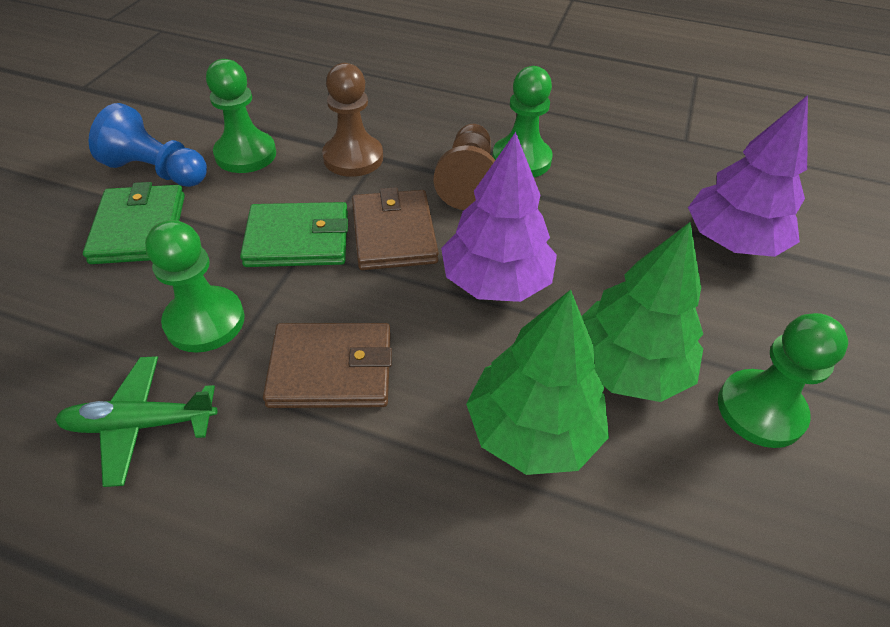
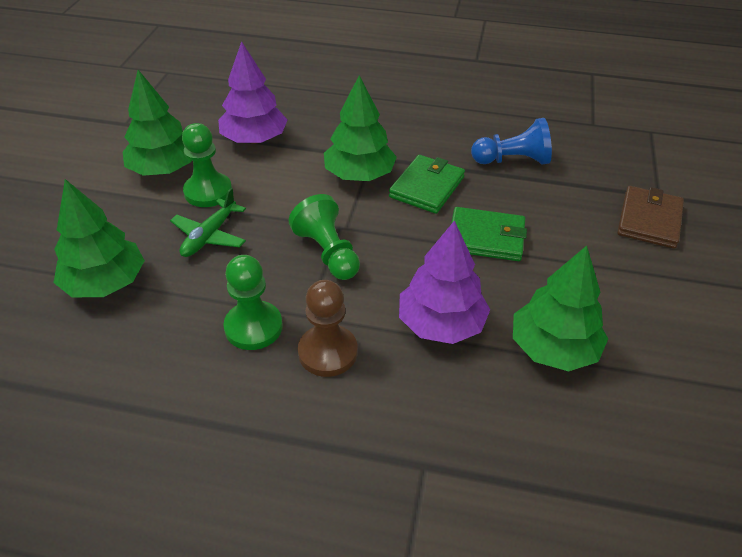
brown pawn: 2 -> 1
brown wallet: 2 -> 1
green pawn: 4 -> 3
green tree: 2 -> 4

